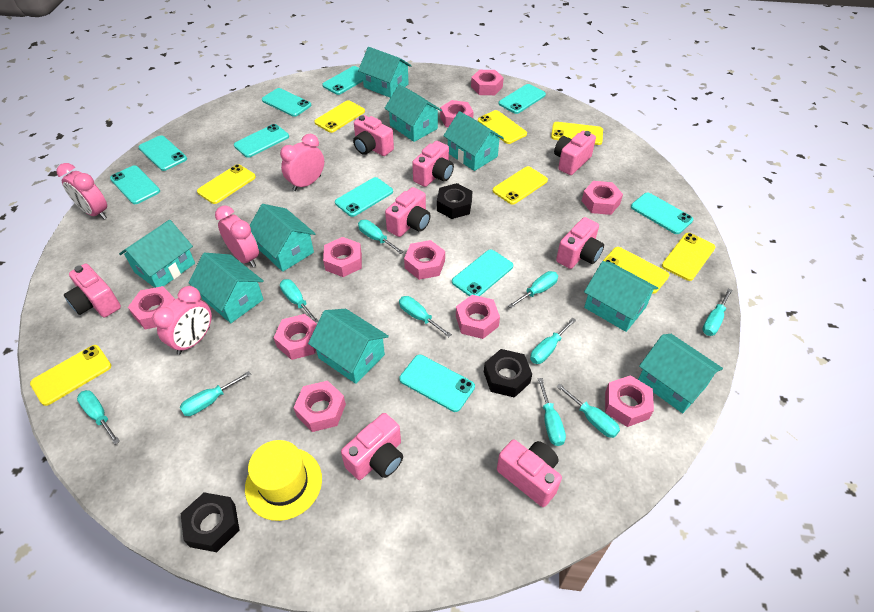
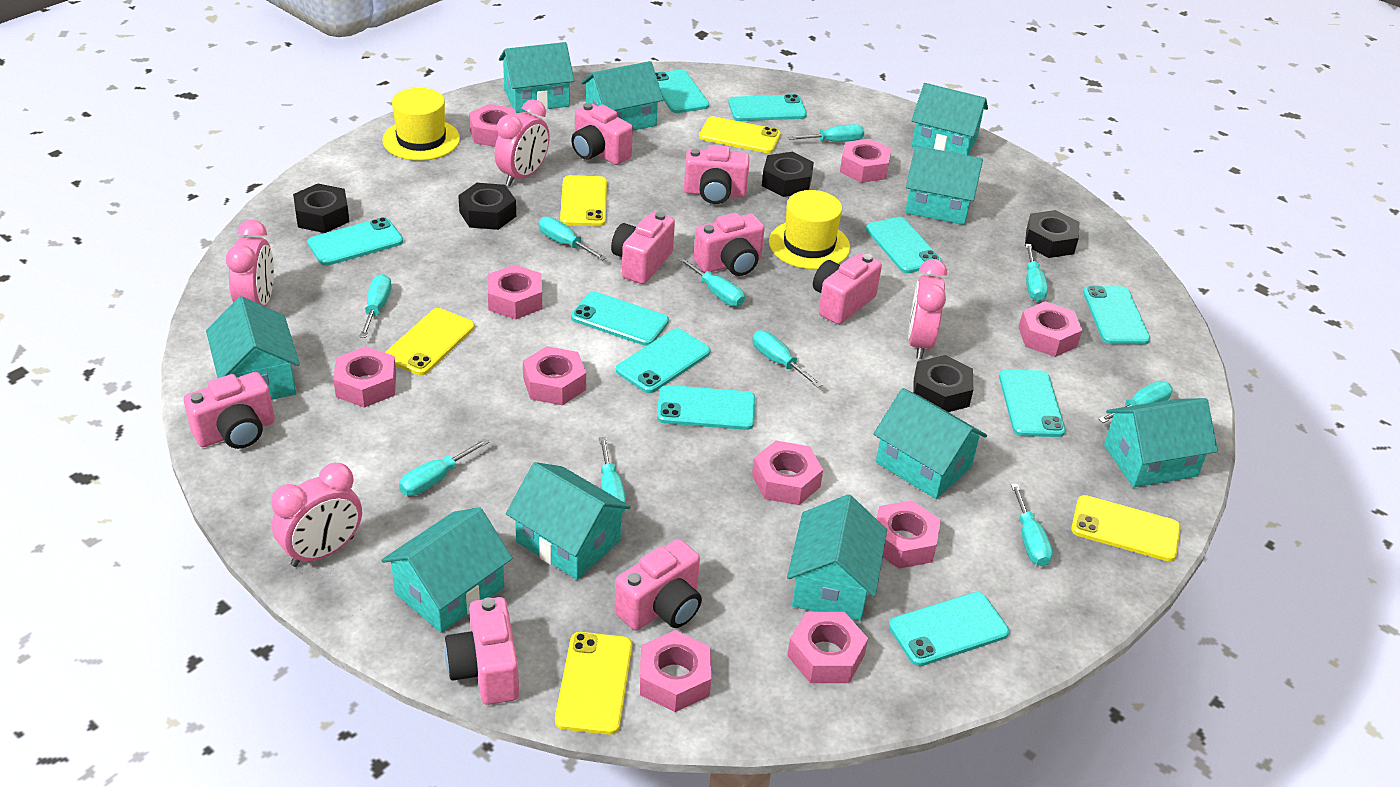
black nut: 3 -> 5
turquoise house: 9 -> 10
yellow hat: 1 -> 2
yellow phone: 8 -> 5

